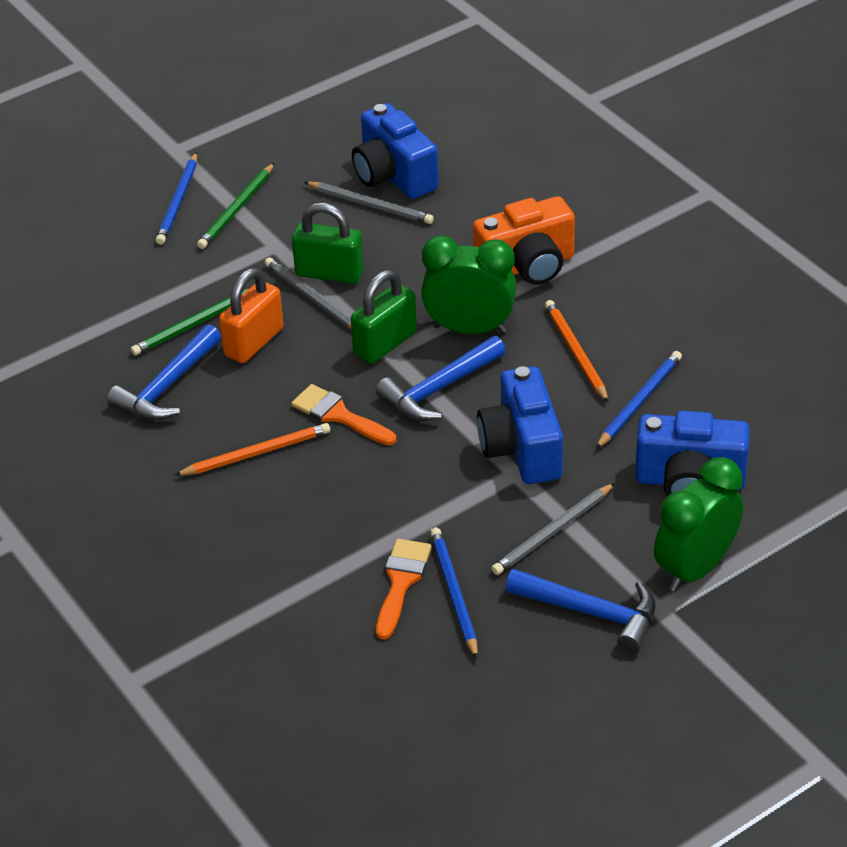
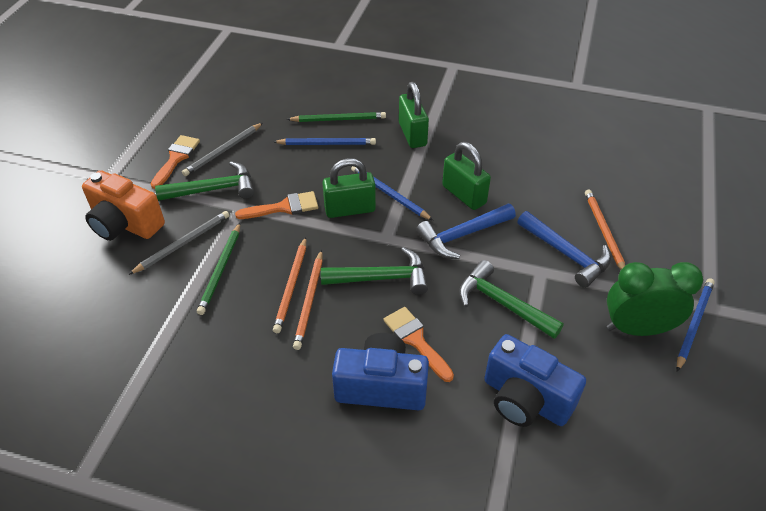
blue camera: 3 -> 2
blue hammer: 3 -> 2
green clock: 2 -> 1
green hammer: 0 -> 3
green padlock: 2 -> 3
grey pencil: 3 -> 2
orange brush: 2 -> 3
orange padlock: 1 -> 0
orange pencil: 2 -> 3

